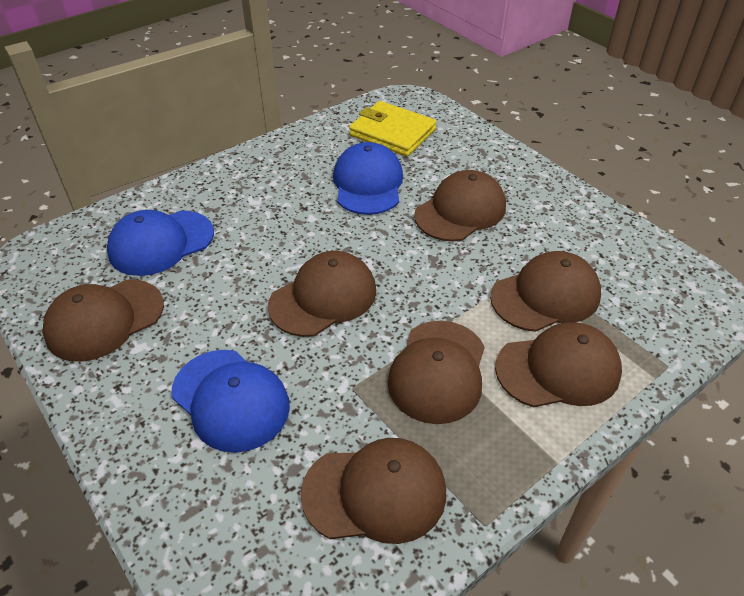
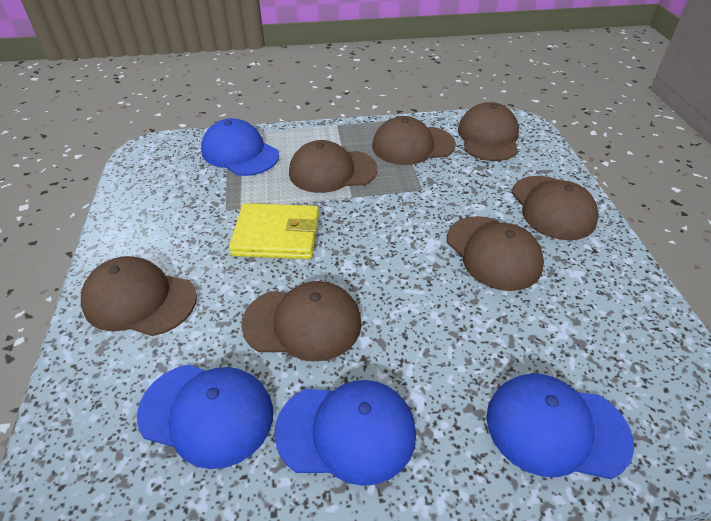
blue cap: 3 -> 4

